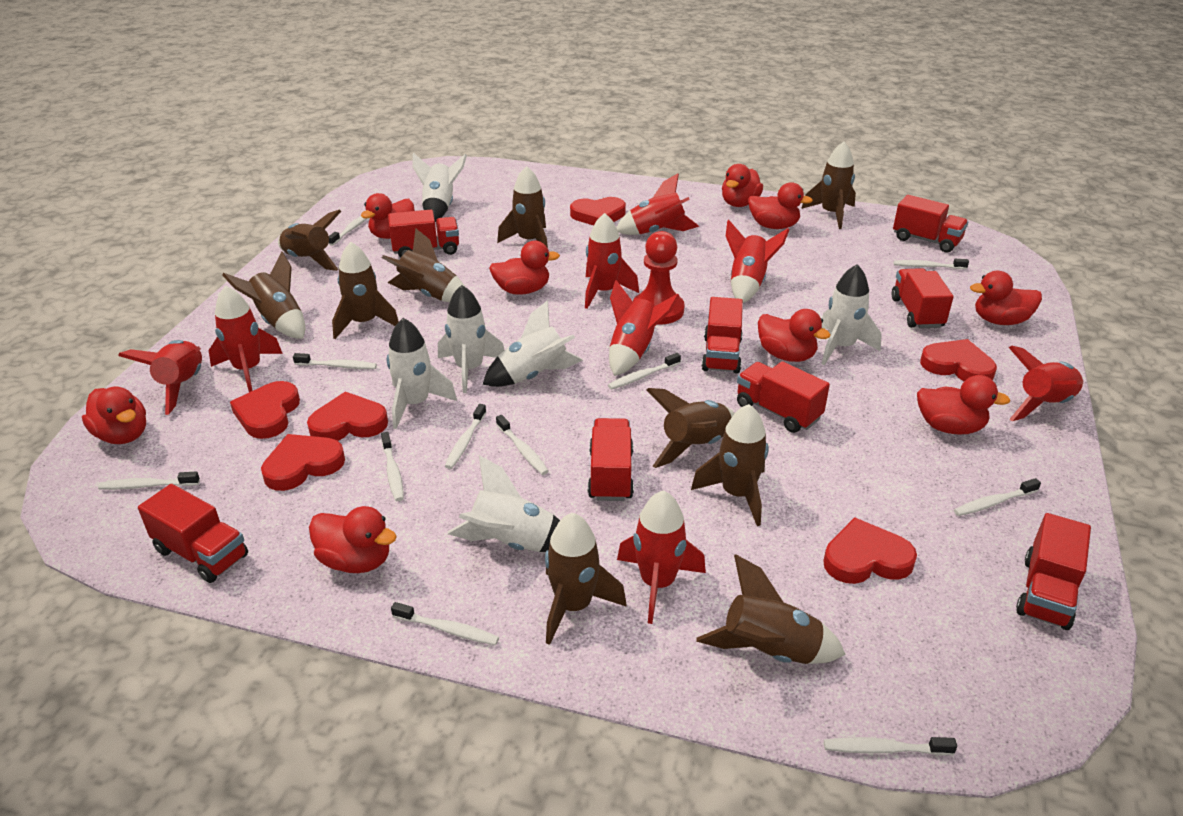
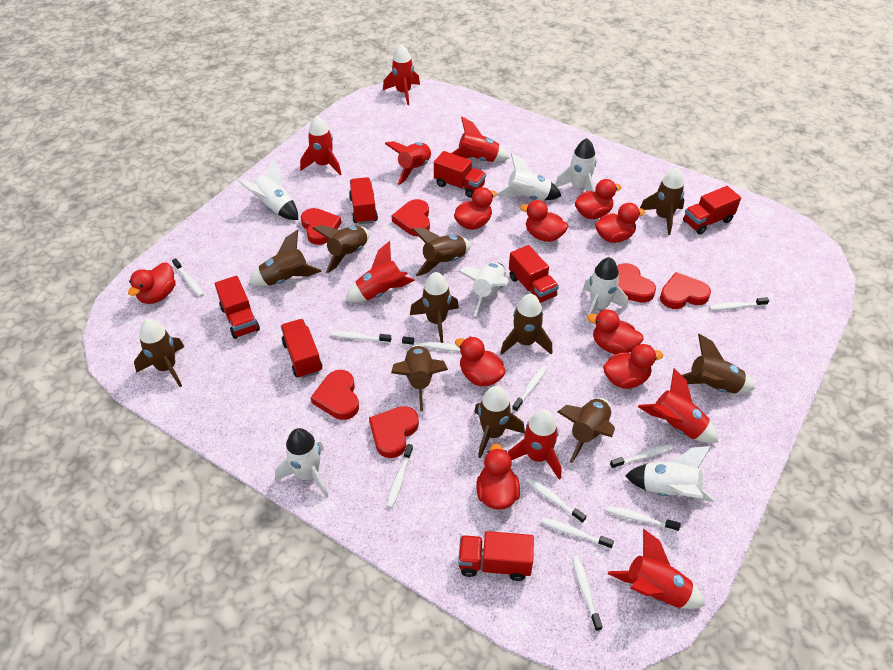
brown rocket: 10 -> 11
red pawn: 1 -> 0
red truck: 8 -> 7
white rocket: 6 -> 7

